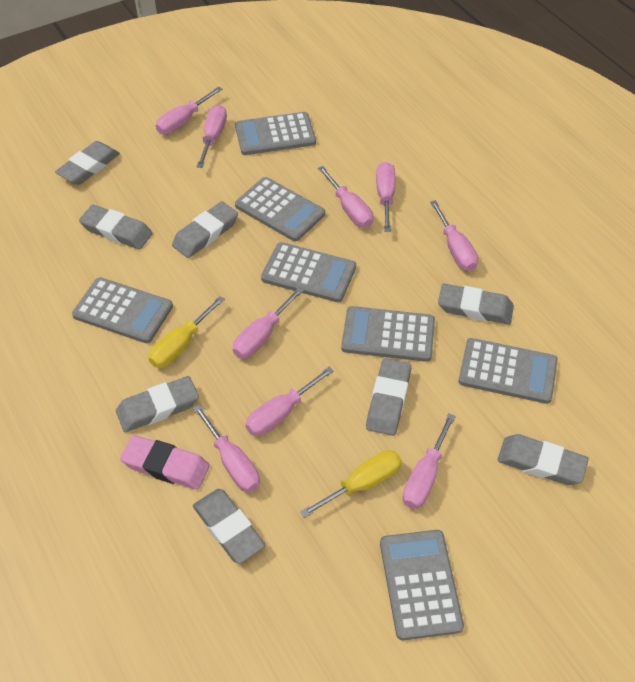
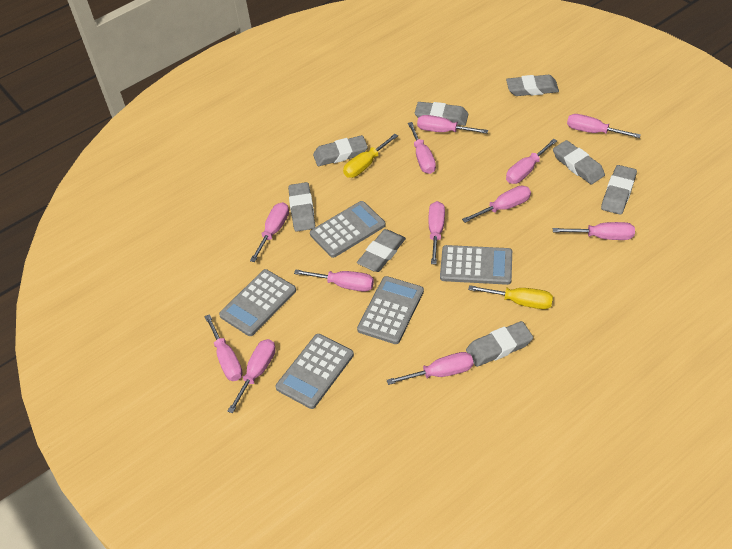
grey calculator: 7 -> 5
pink eraser: 1 -> 0
pink screwdriver: 9 -> 12

